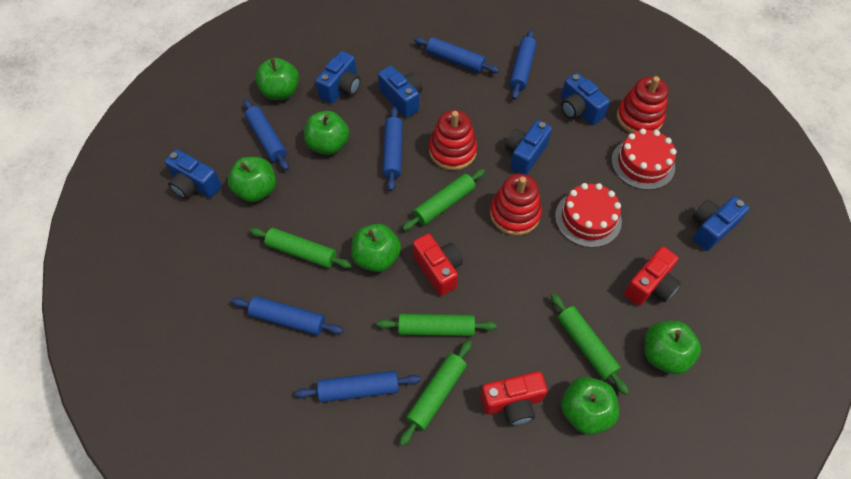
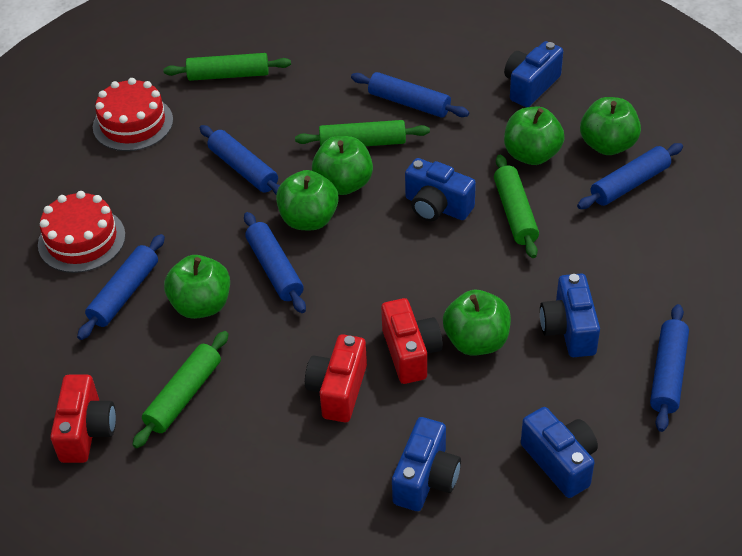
blue camera: 6 -> 5
green rolling pin: 5 -> 4
red stacking toy: 3 -> 0

